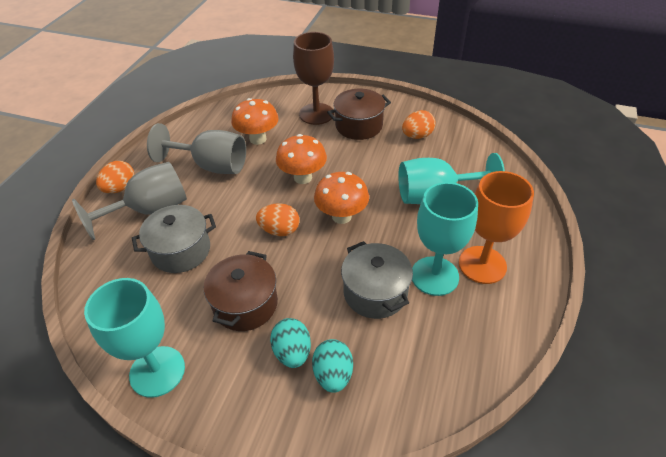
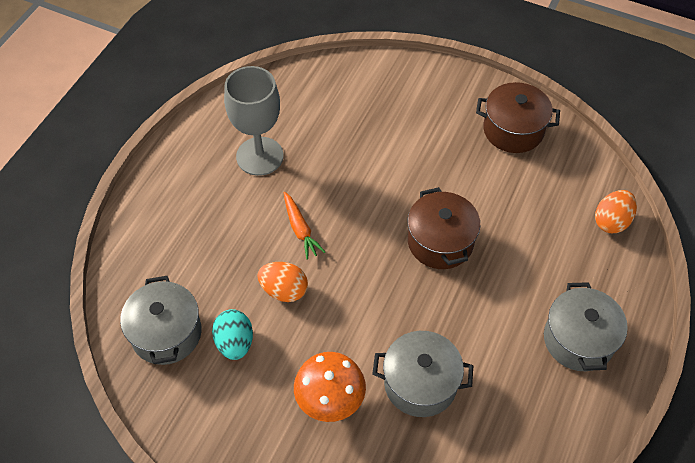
brown goblet: 1 -> 0
grey goblet: 2 -> 1
grey pot: 2 -> 3
orange carrot: 0 -> 1
orange egg: 3 -> 2
orange goblet: 1 -> 0
orange mushroom: 3 -> 1
turquoise egg: 2 -> 1
turquoise goblet: 3 -> 0

